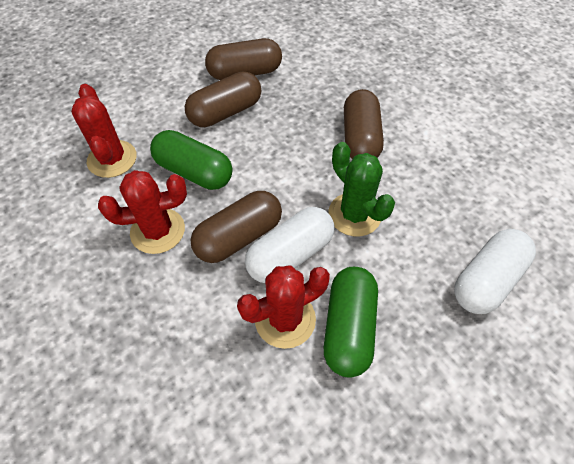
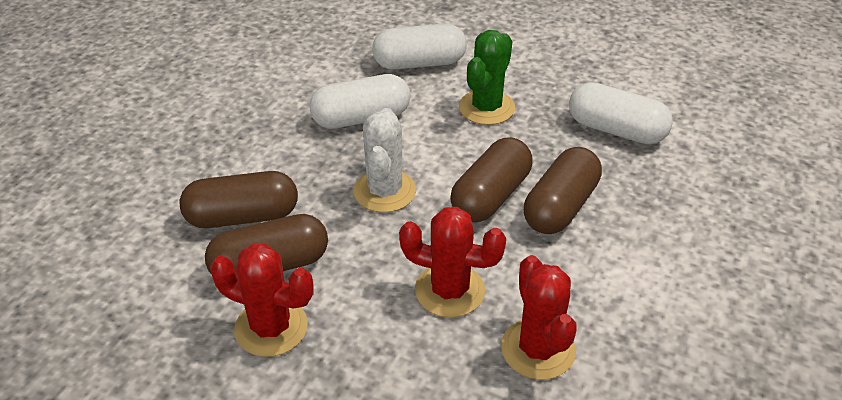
green capsule: 2 -> 0
white cactus: 0 -> 1
white capsule: 2 -> 3

